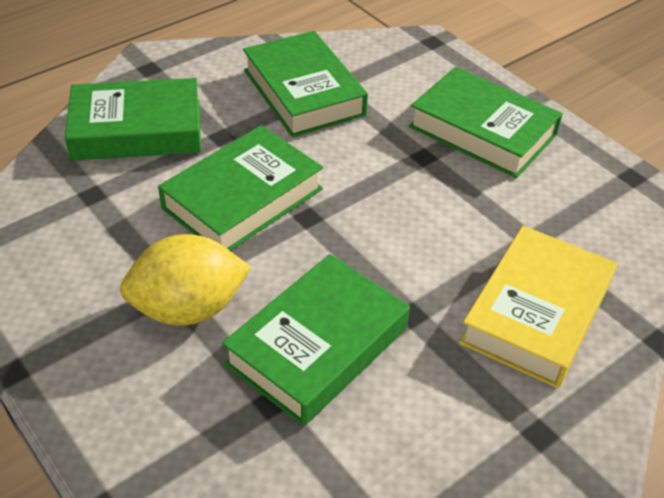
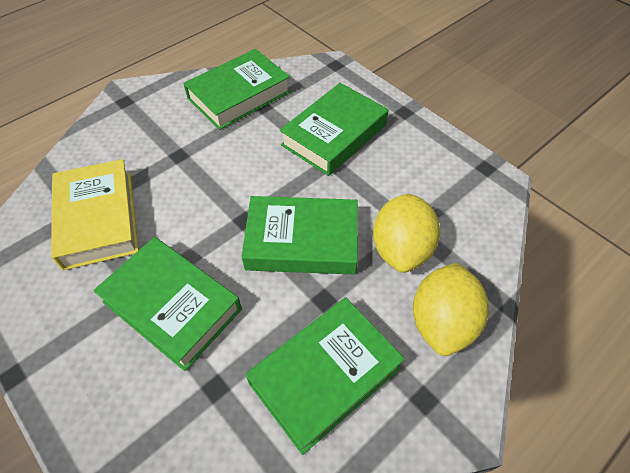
yellow lemon: 1 -> 2

